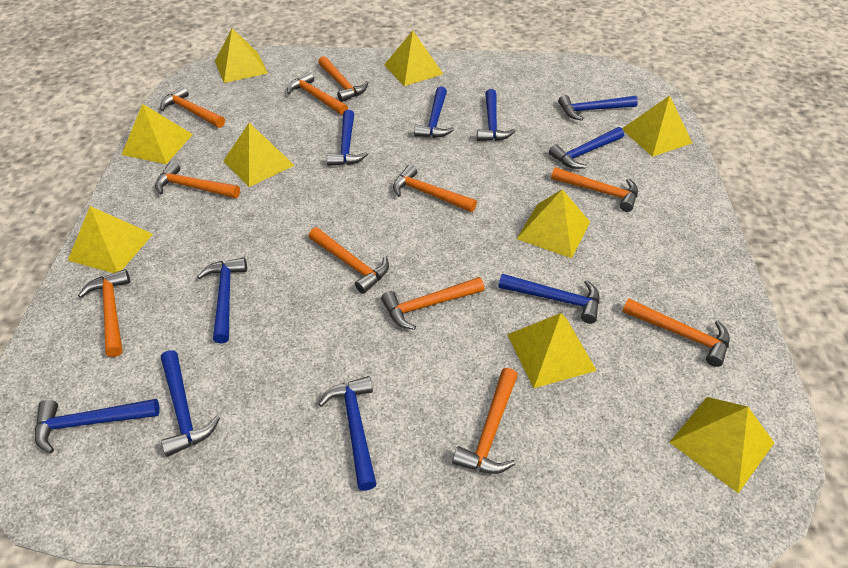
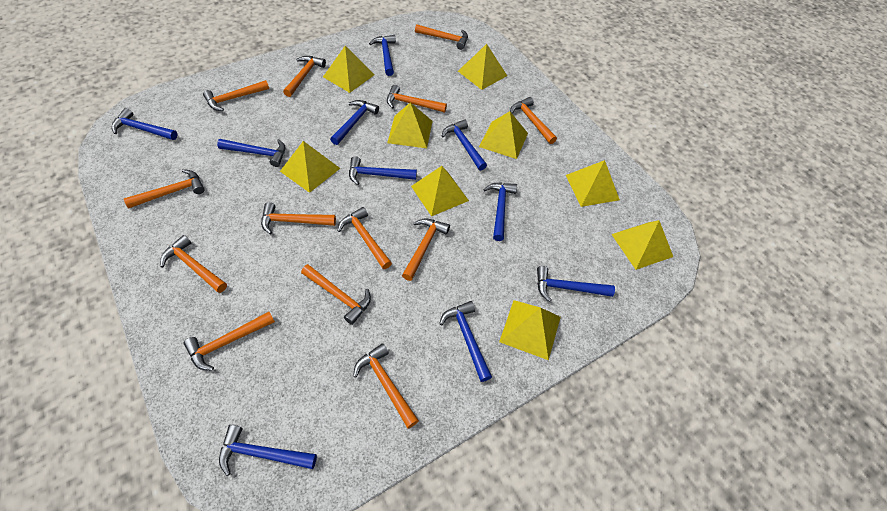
orange hammer: 11 -> 13

